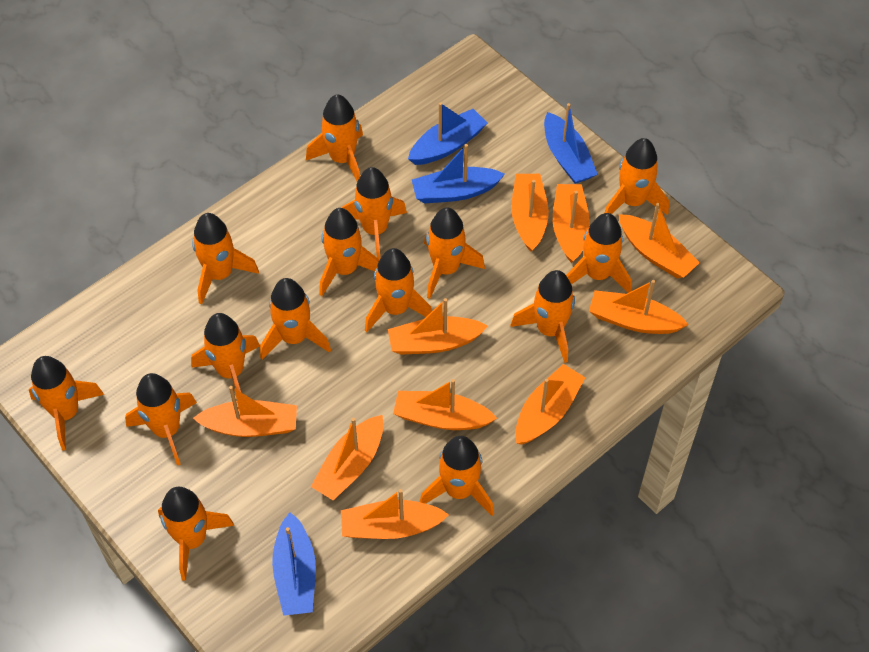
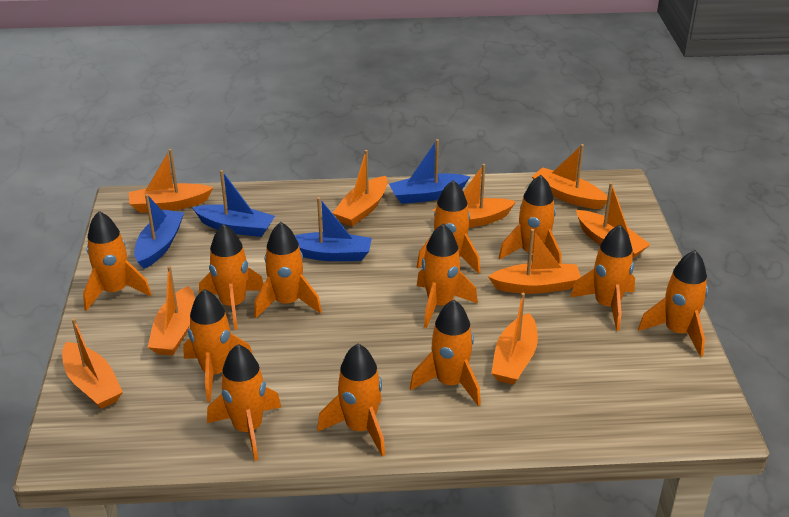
orange boat: 10 -> 9
orange rocket: 15 -> 12

